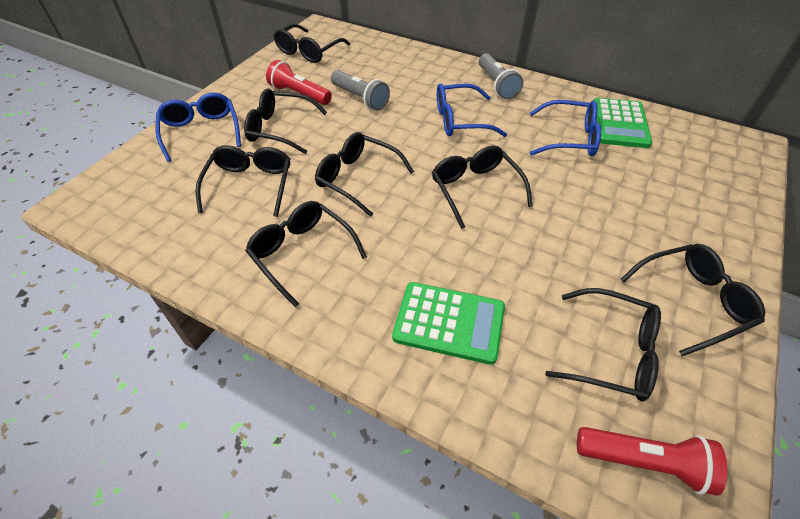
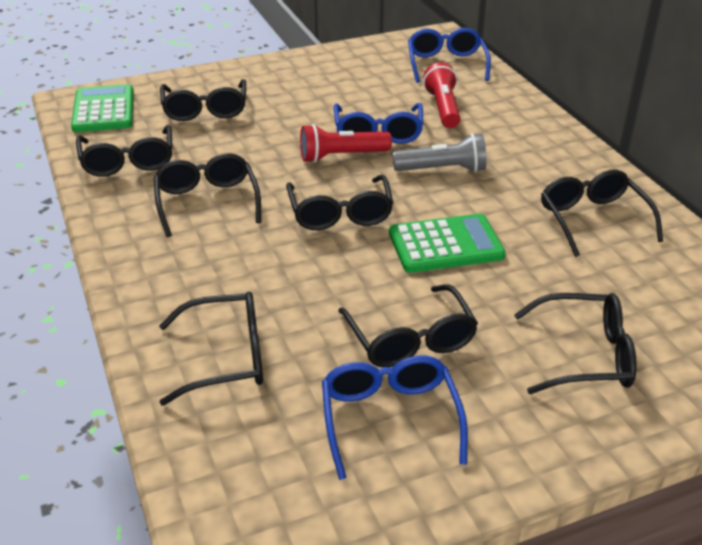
grey flashlight: 2 -> 1

